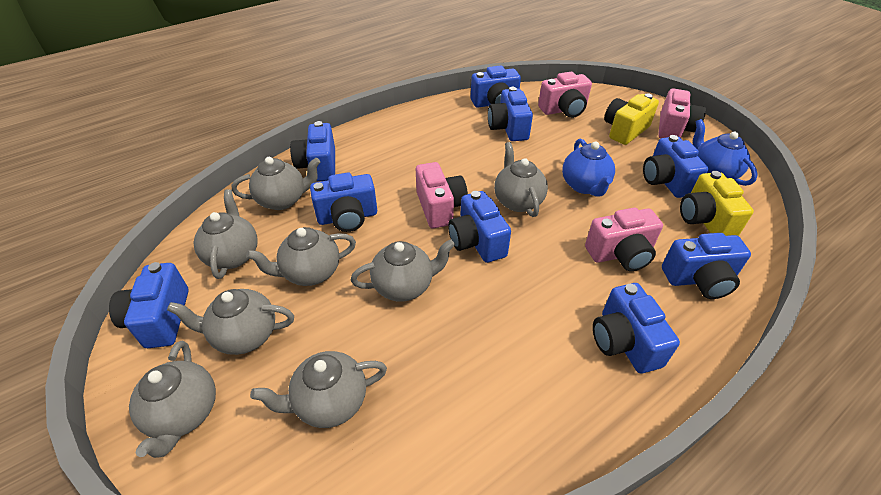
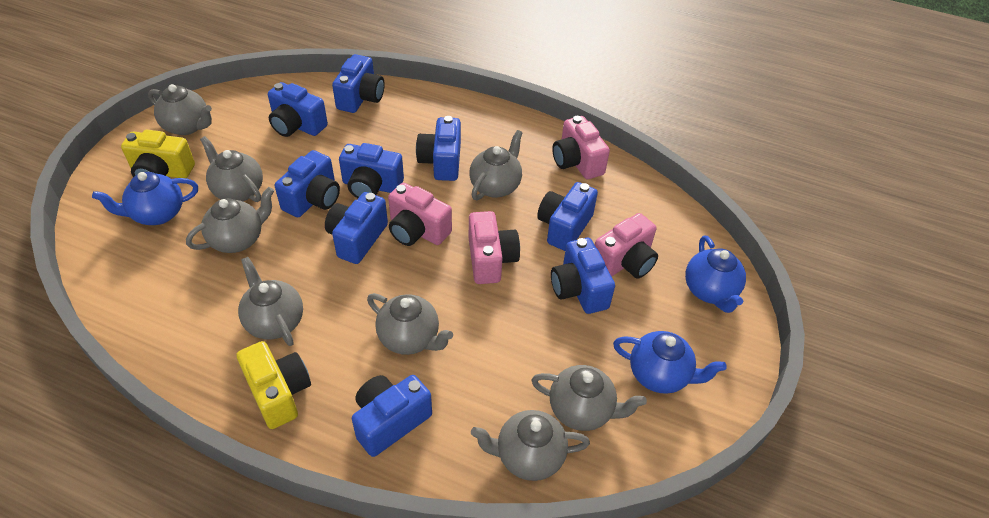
blue teapot: 2 -> 3

